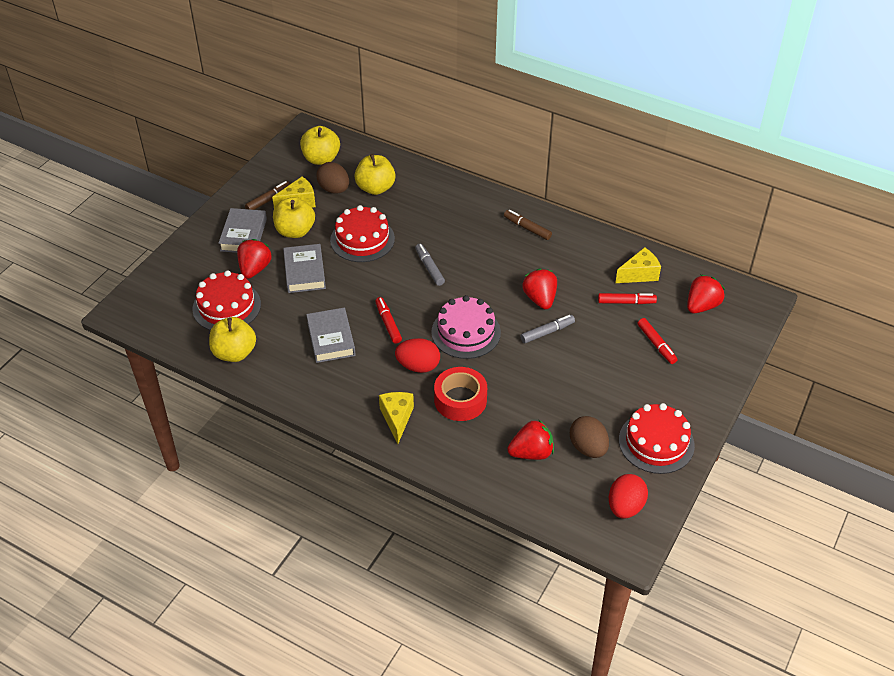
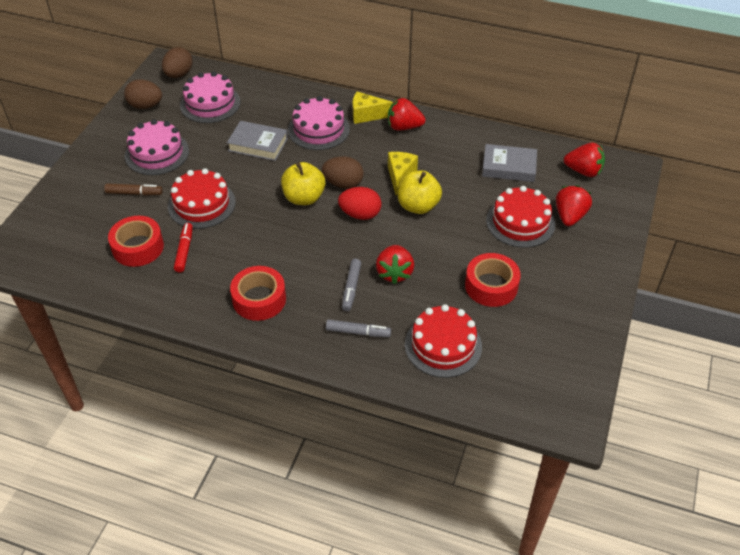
brown egg: 2 -> 3
brown marker: 2 -> 1
grey book: 3 -> 2
pink cake: 1 -> 3
red egg: 2 -> 1
red marker: 3 -> 1
red tape: 1 -> 3
yellow apple: 4 -> 2
yellow cheese: 3 -> 2

